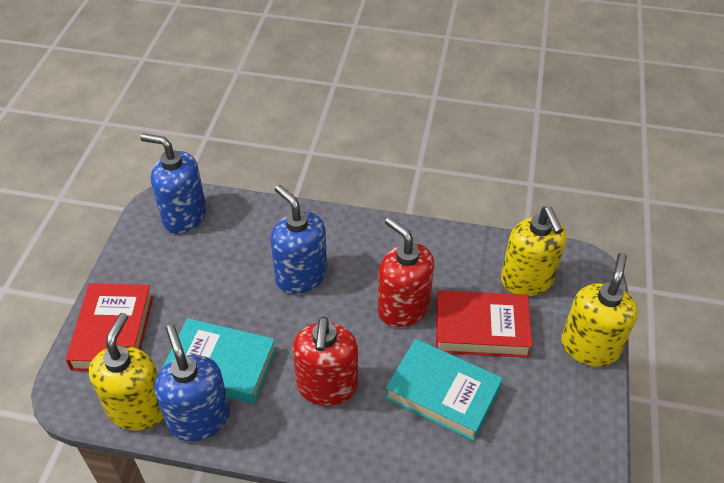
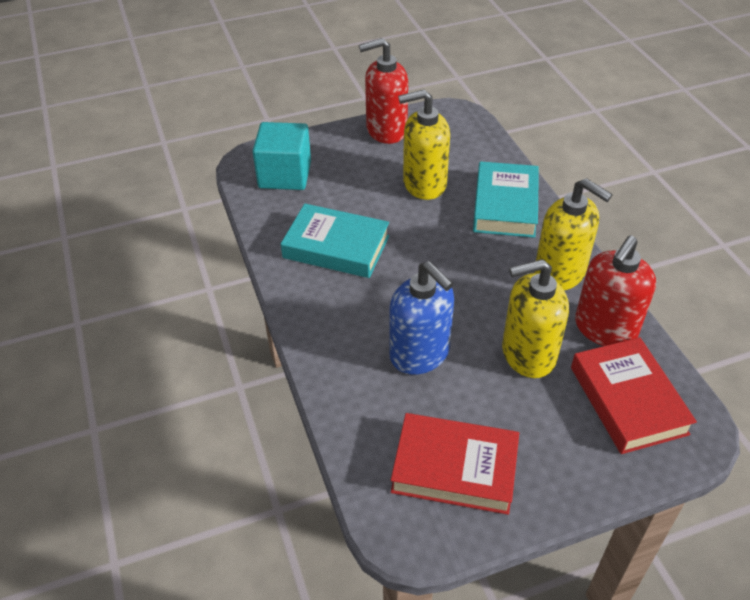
blue soap dispenser: 3 -> 1
turquoise cube: 0 -> 1

